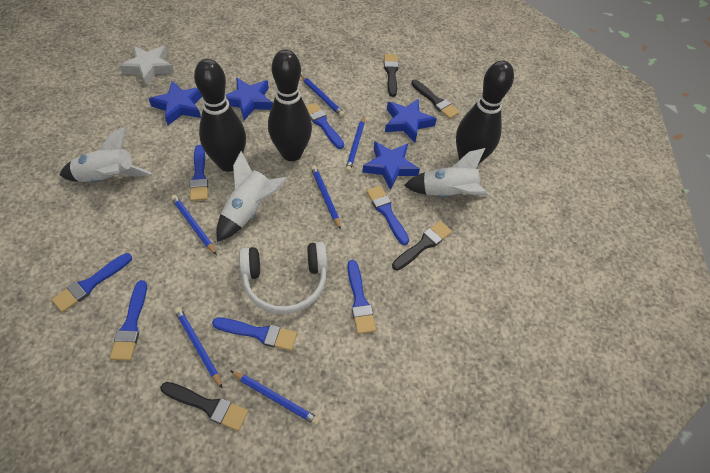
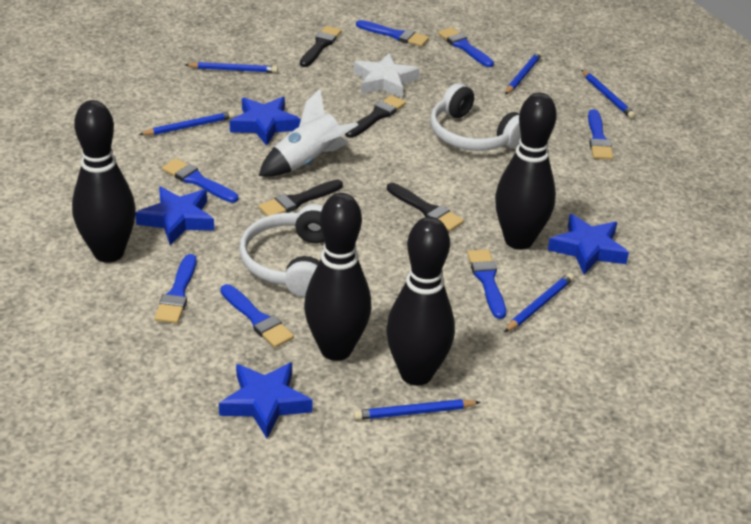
black bowling pin: 3 -> 4
white headphones: 1 -> 2
white rocket: 3 -> 1

